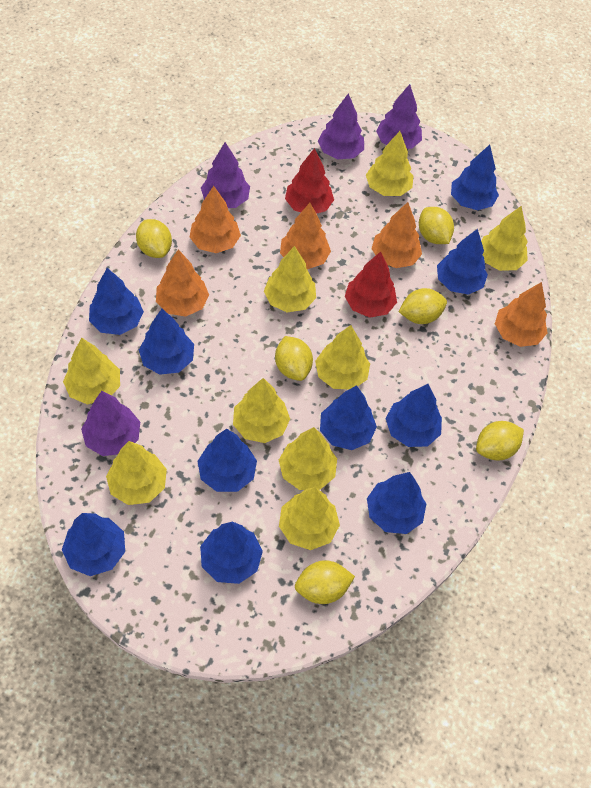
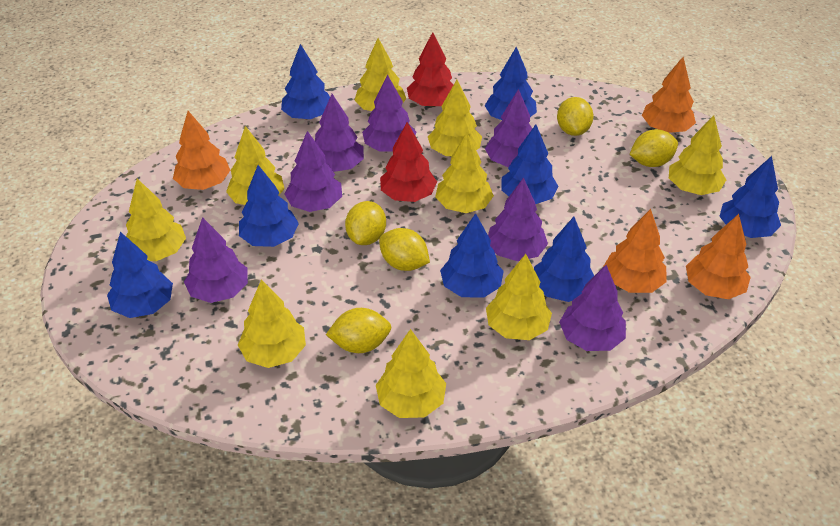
blue tree: 10 -> 8
orange tree: 5 -> 4
purple tree: 4 -> 7
yellow lemon: 6 -> 5

